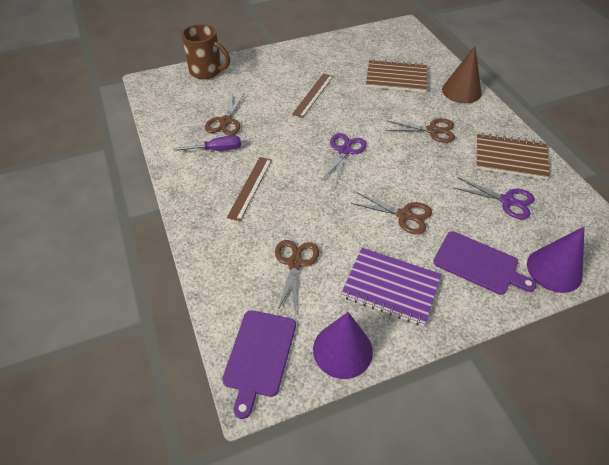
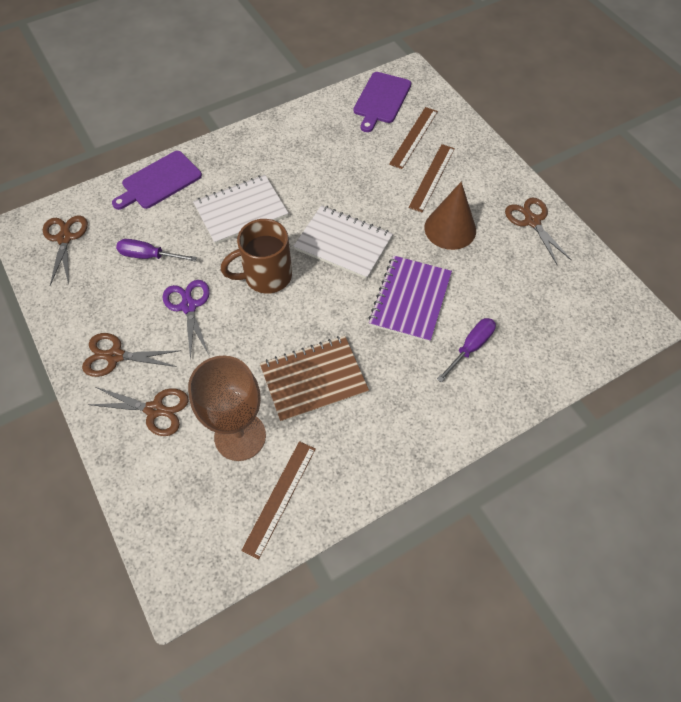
brown goblet: 0 -> 1
brown notebook: 2 -> 1
brown ruler: 2 -> 3
purple cone: 2 -> 0
purple scissors: 2 -> 1
purple screwdriver: 1 -> 2
white notebook: 0 -> 2

